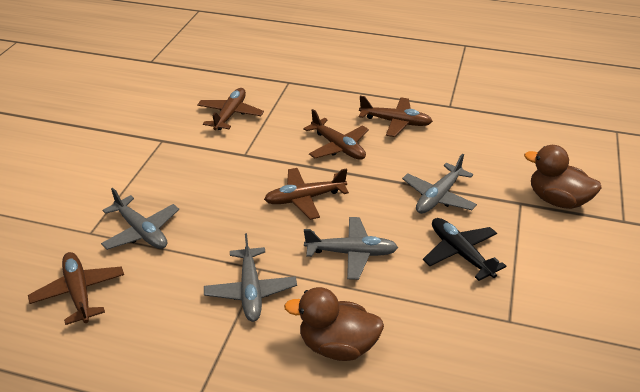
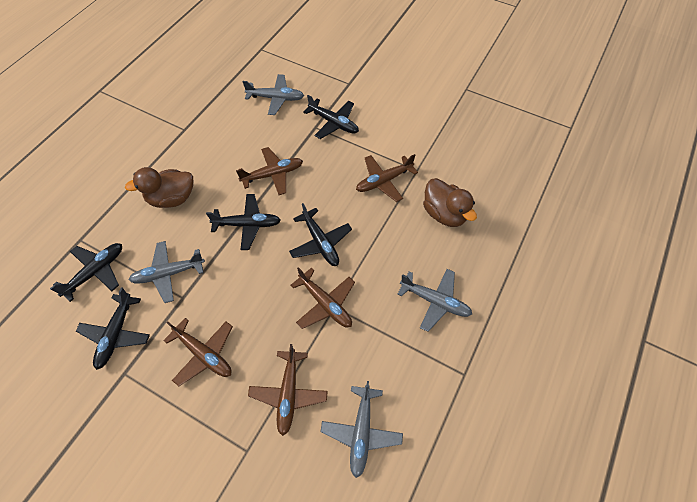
black plane: 1 -> 5

